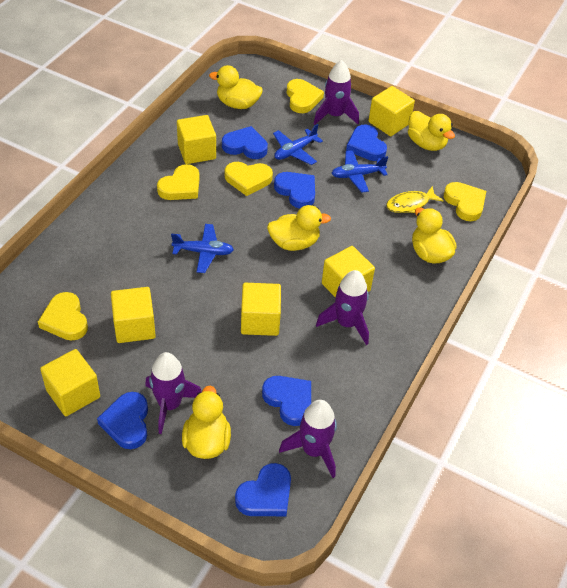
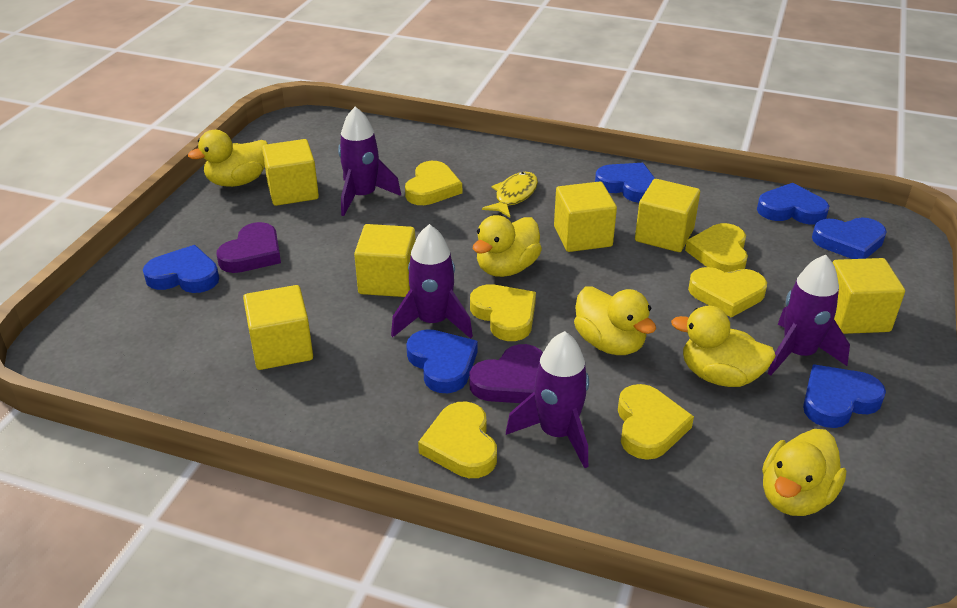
blue plane: 3 -> 0
purple heart: 0 -> 2
yellow heart: 5 -> 6

